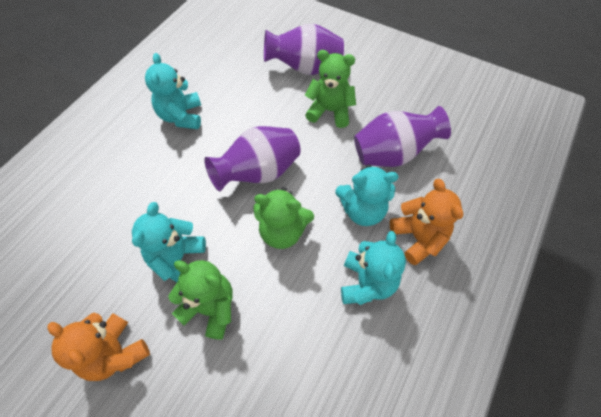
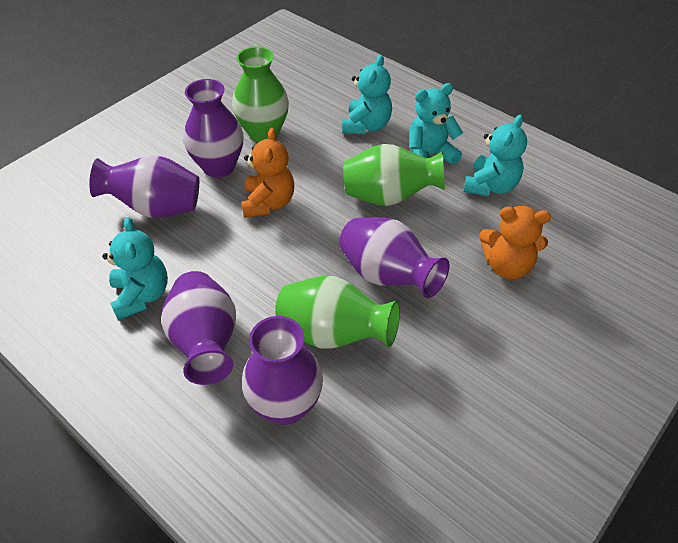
green teddy bear: 3 -> 0
green vase: 0 -> 3
purple vase: 3 -> 5

